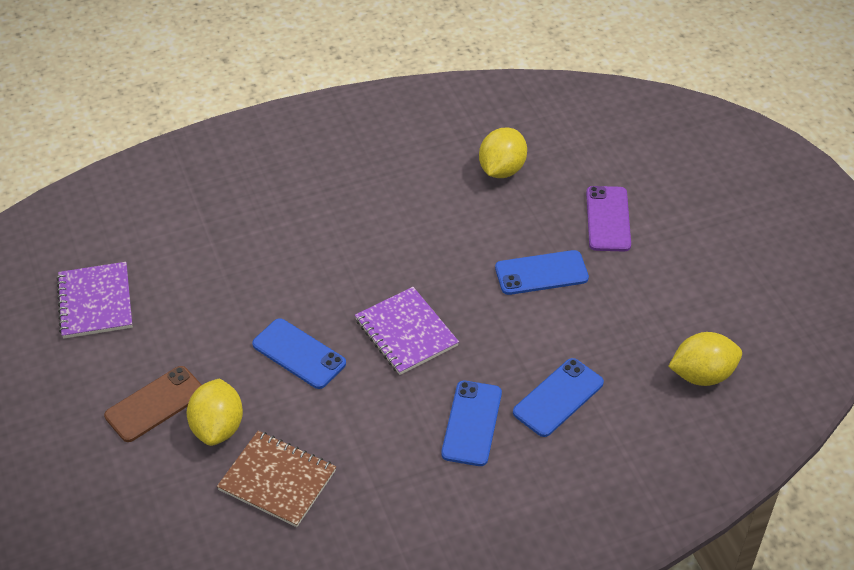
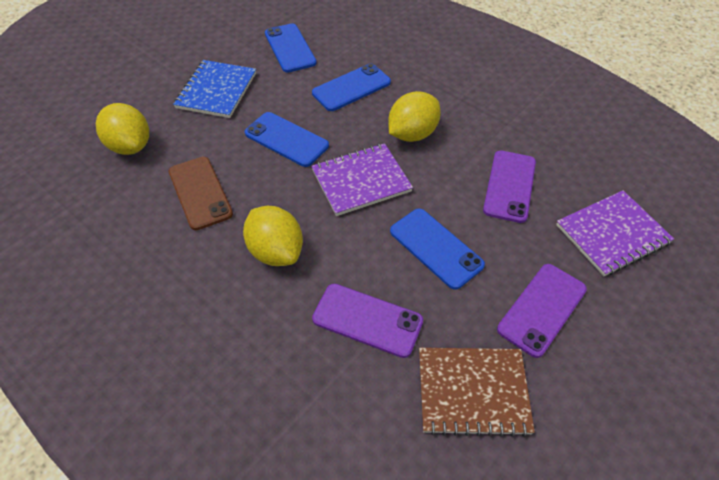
blue notebook: 0 -> 1
purple phone: 1 -> 3

